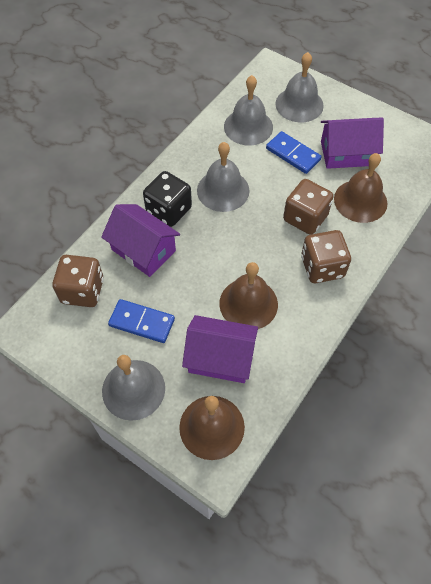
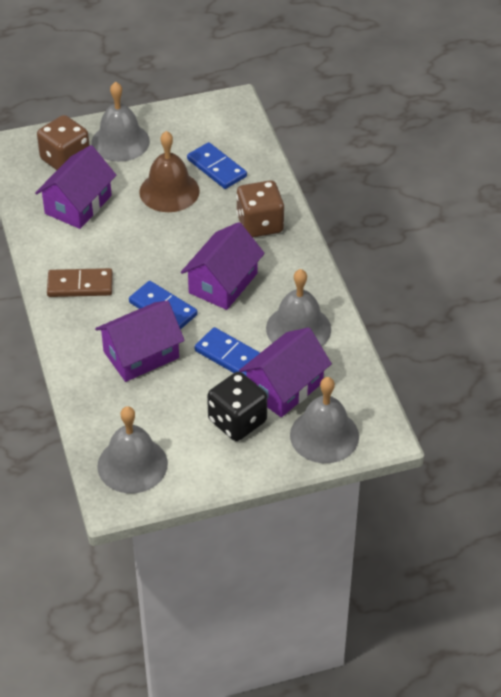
blue domino: 2 -> 3
brown bell: 3 -> 1
brown dice: 3 -> 2
brown domino: 0 -> 1
purple house: 3 -> 4

